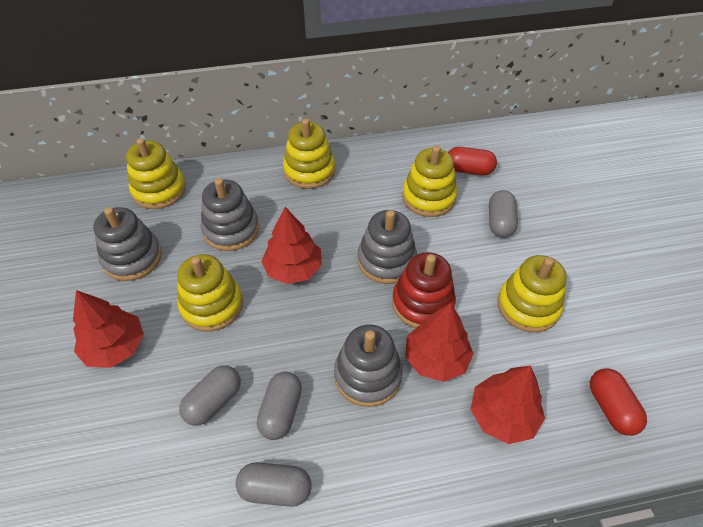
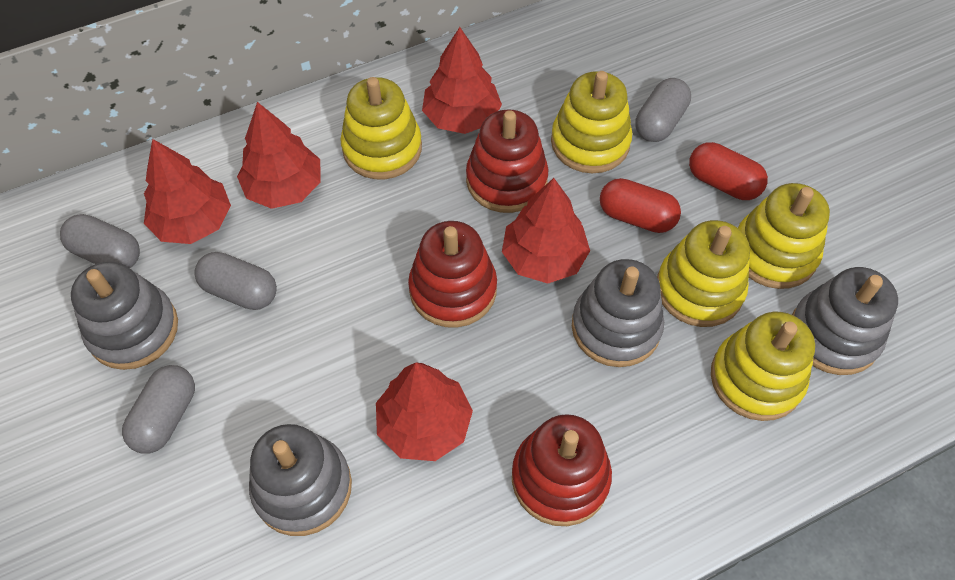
red stacking toy: 1 -> 3
red tree: 4 -> 5

